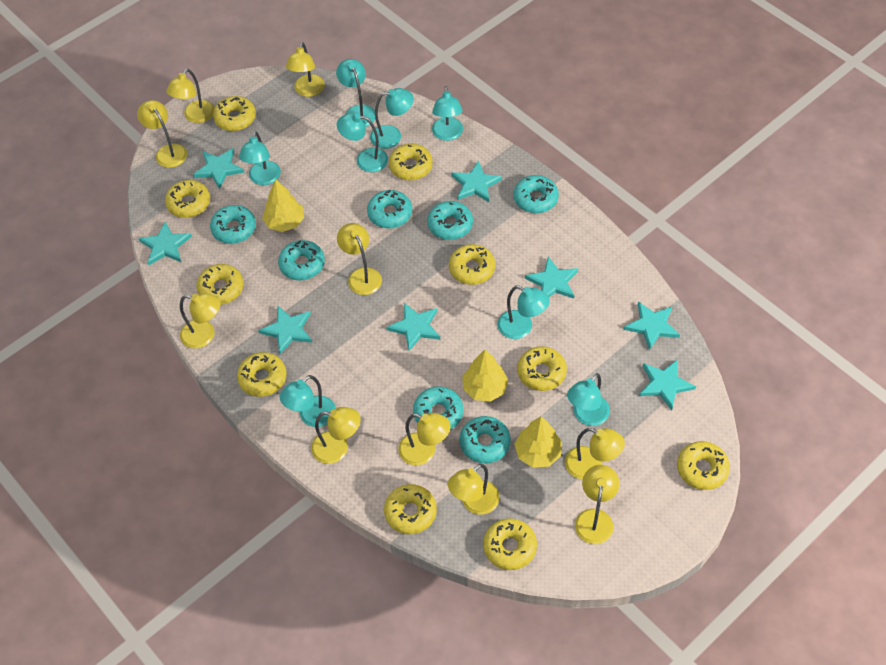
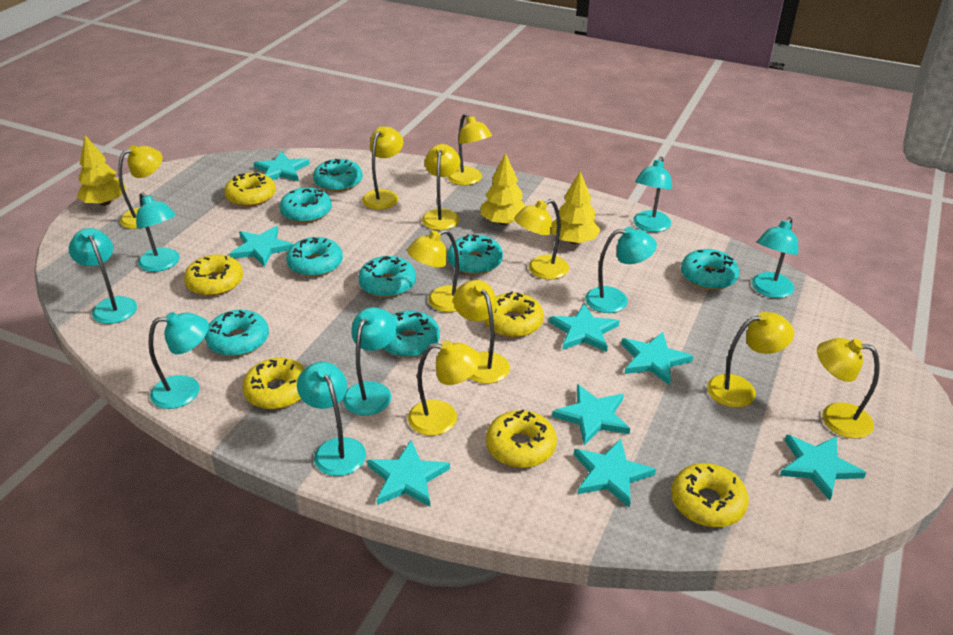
turquoise donut: 7 -> 8
yellow donut: 10 -> 6

